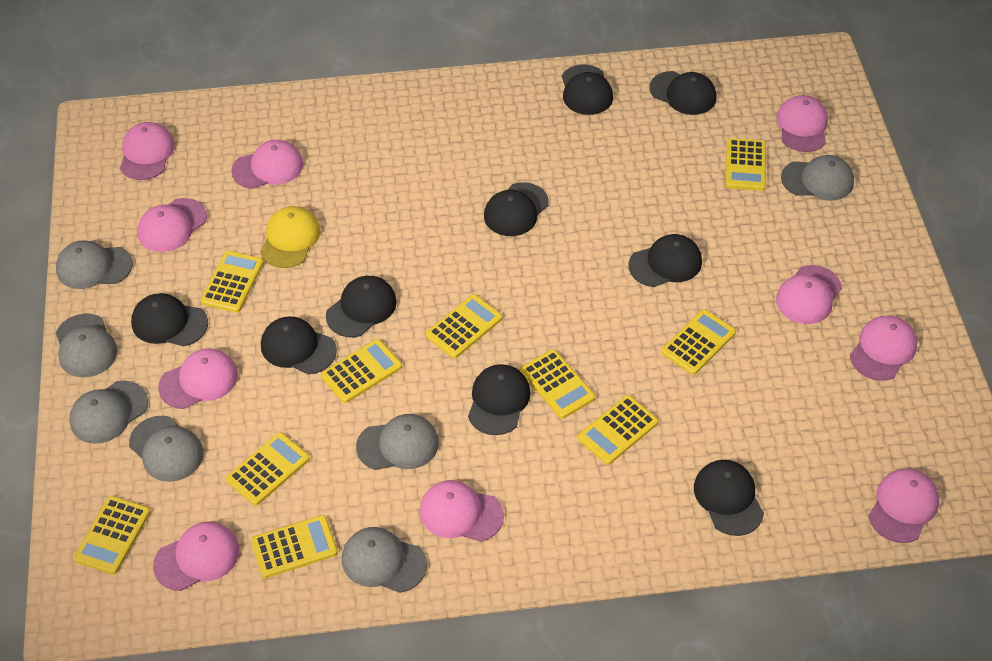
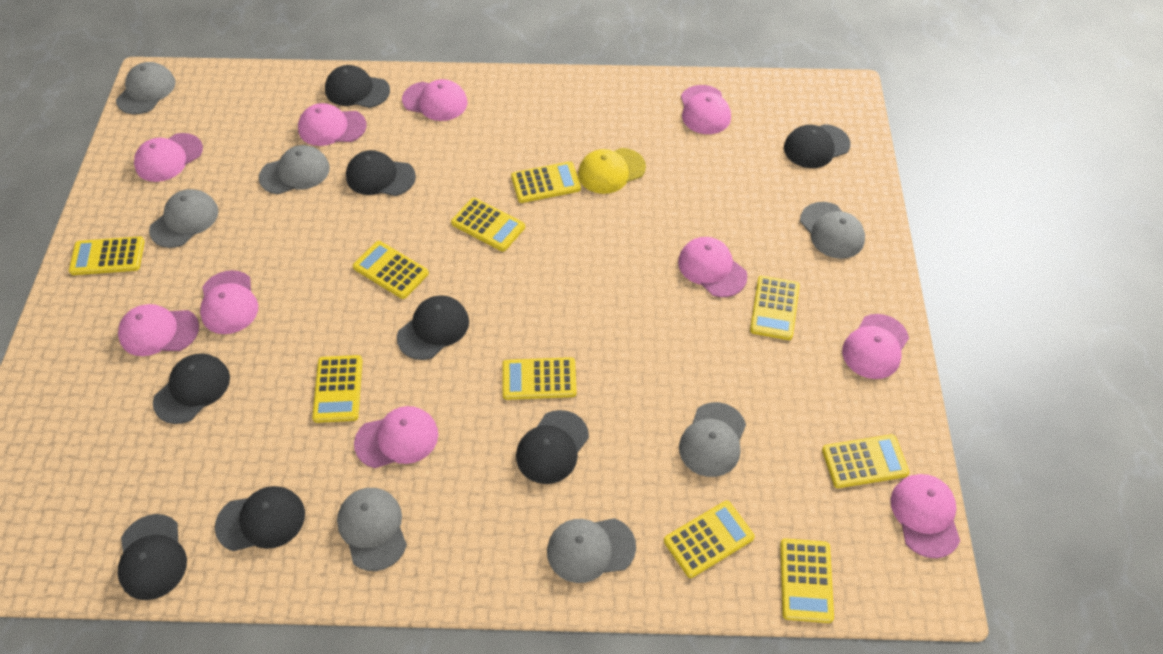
black cap: 9 -> 8

